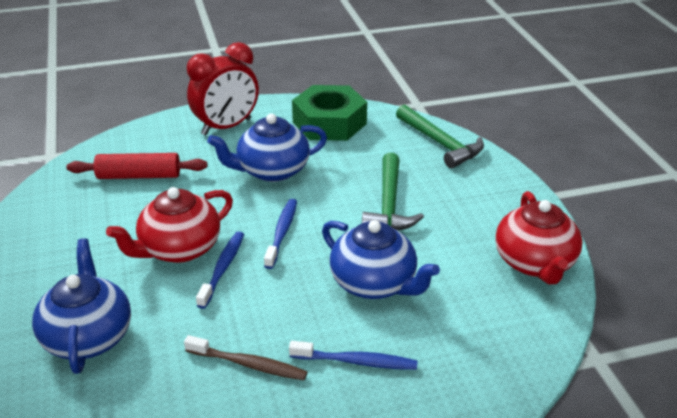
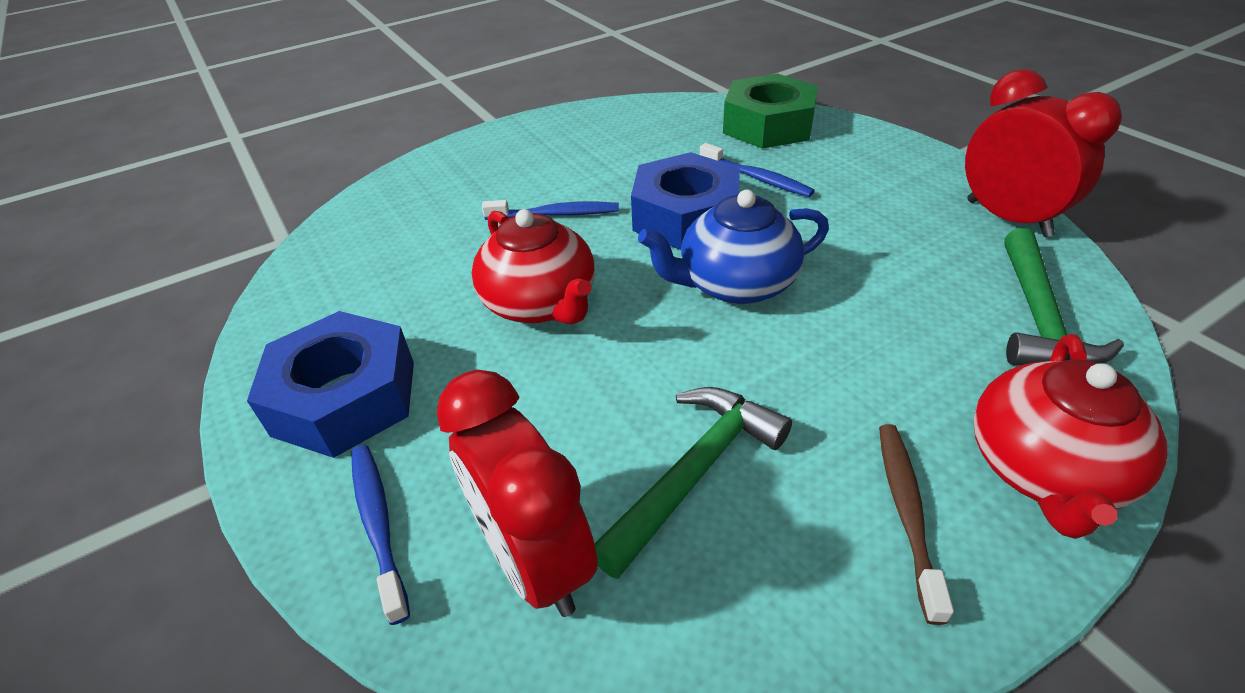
blue nut: 0 -> 2
blue teapot: 3 -> 1
red clock: 1 -> 2
red rolling pin: 1 -> 0

